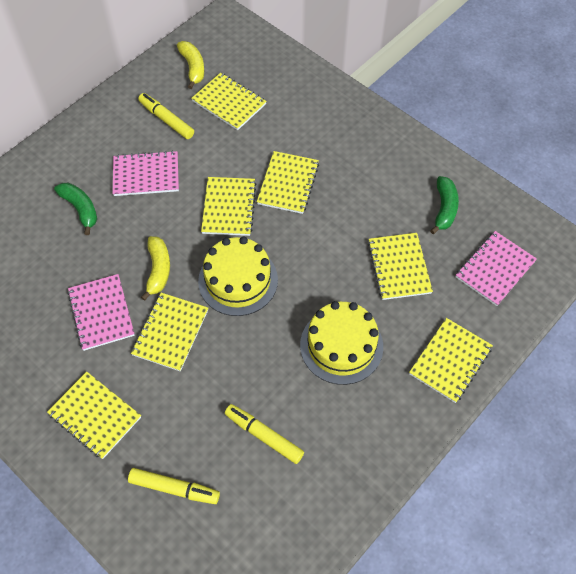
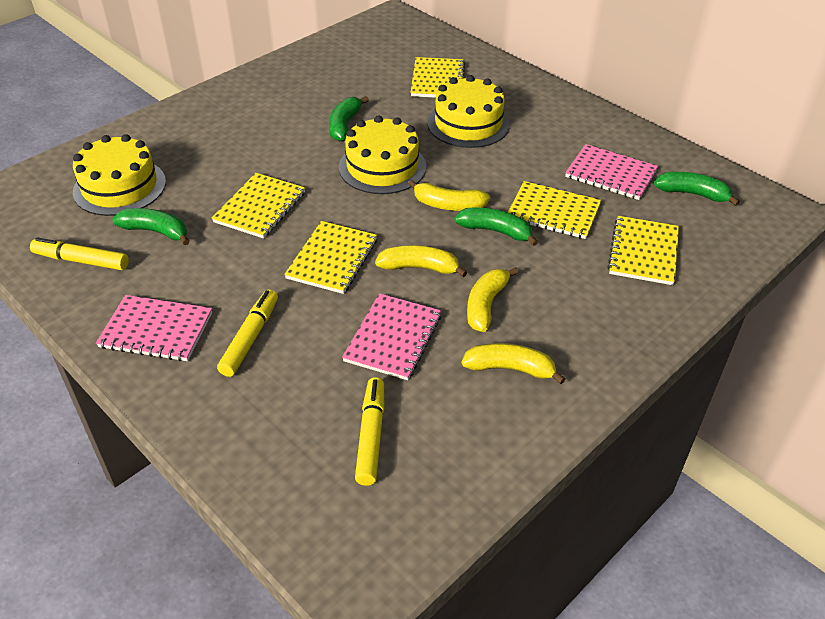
green banana: 2 -> 4
yellow banana: 2 -> 4
yellow cake: 2 -> 3
yellow notebook: 7 -> 5

